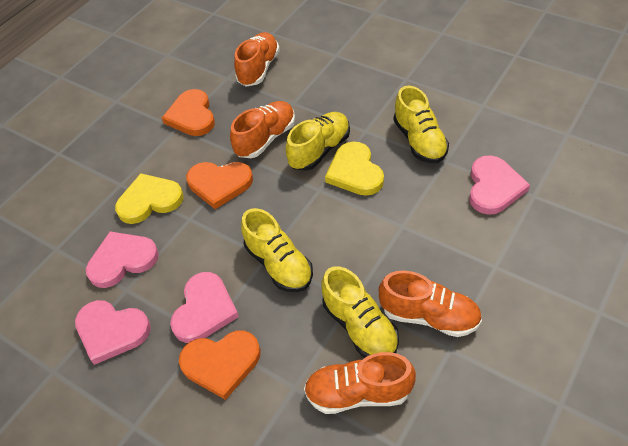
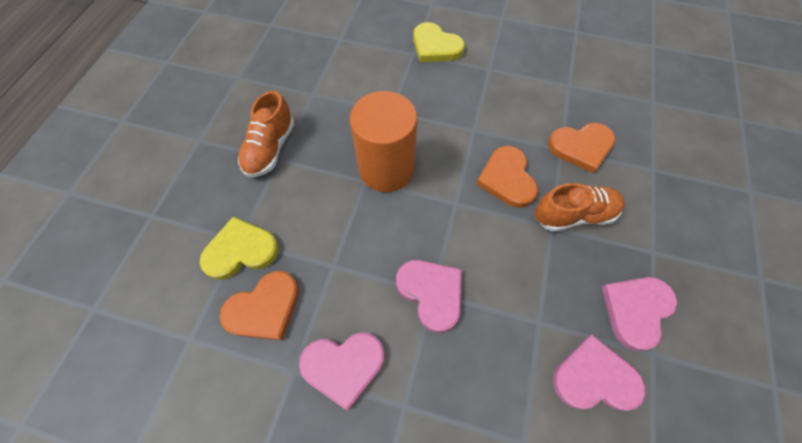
orange cylinder: 0 -> 1
orange shoe: 4 -> 2
yellow shoe: 4 -> 0

